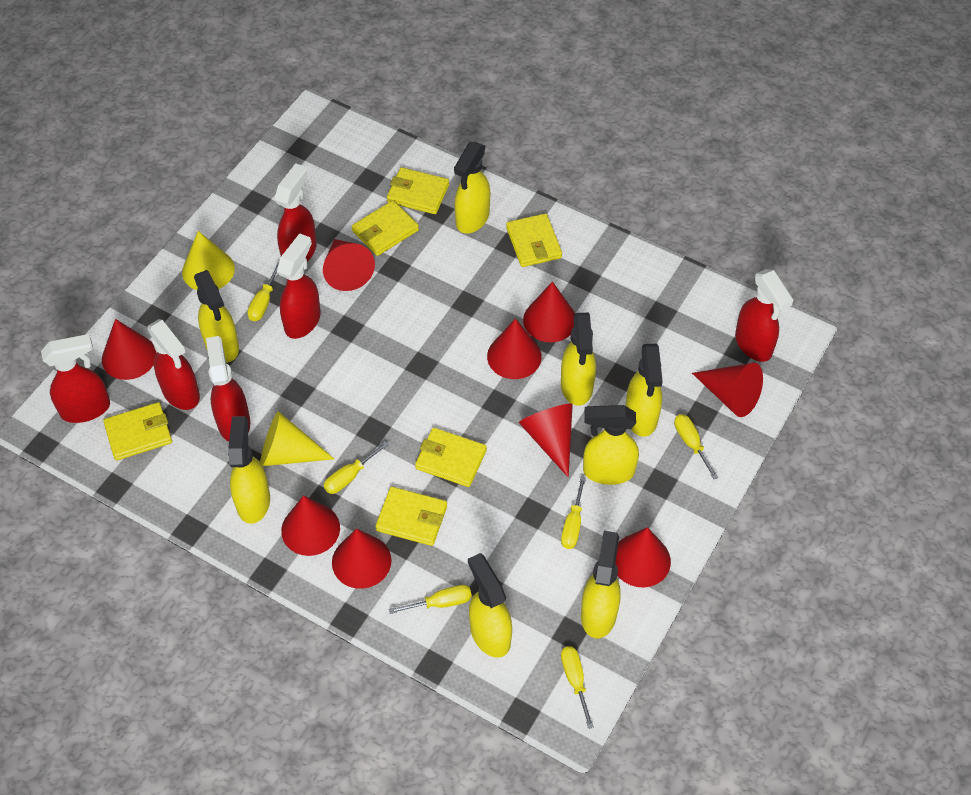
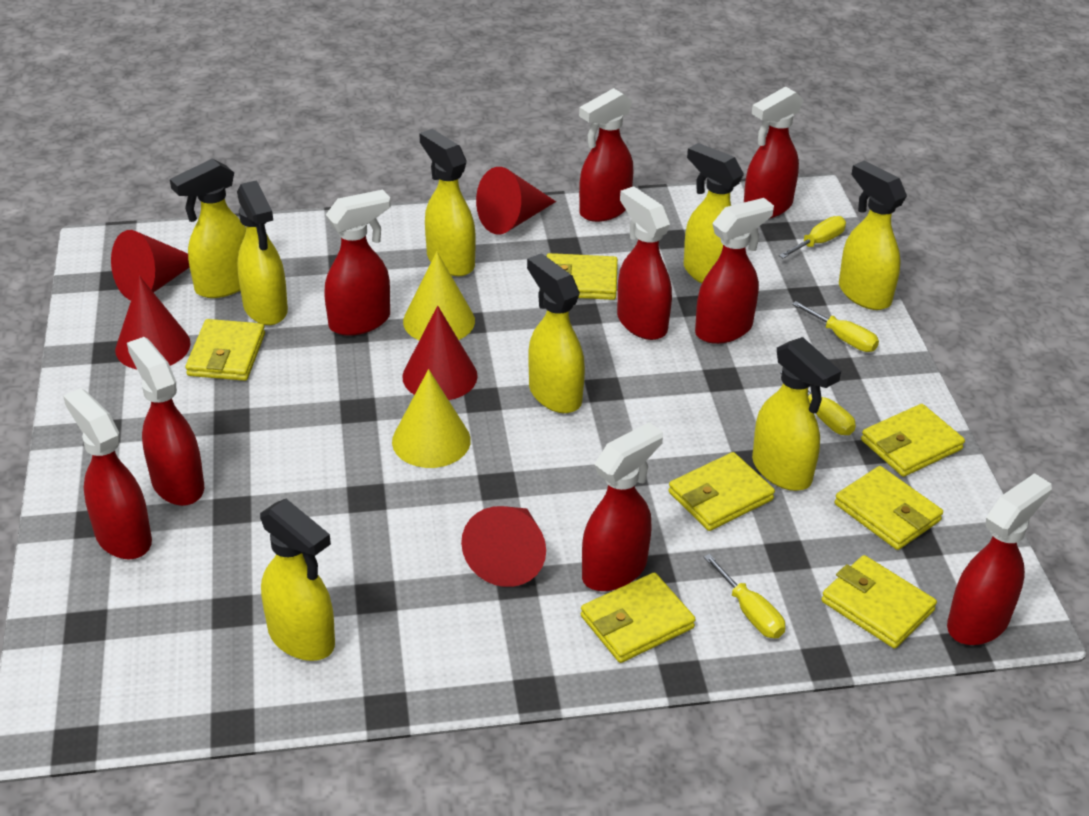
red cone: 9 -> 5
red spray bottle: 6 -> 9
yellow screwdriver: 6 -> 4
yellow wallet: 6 -> 7

